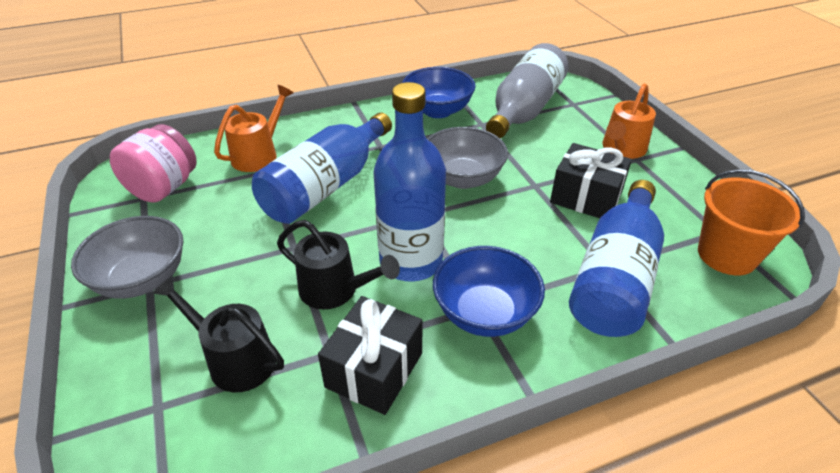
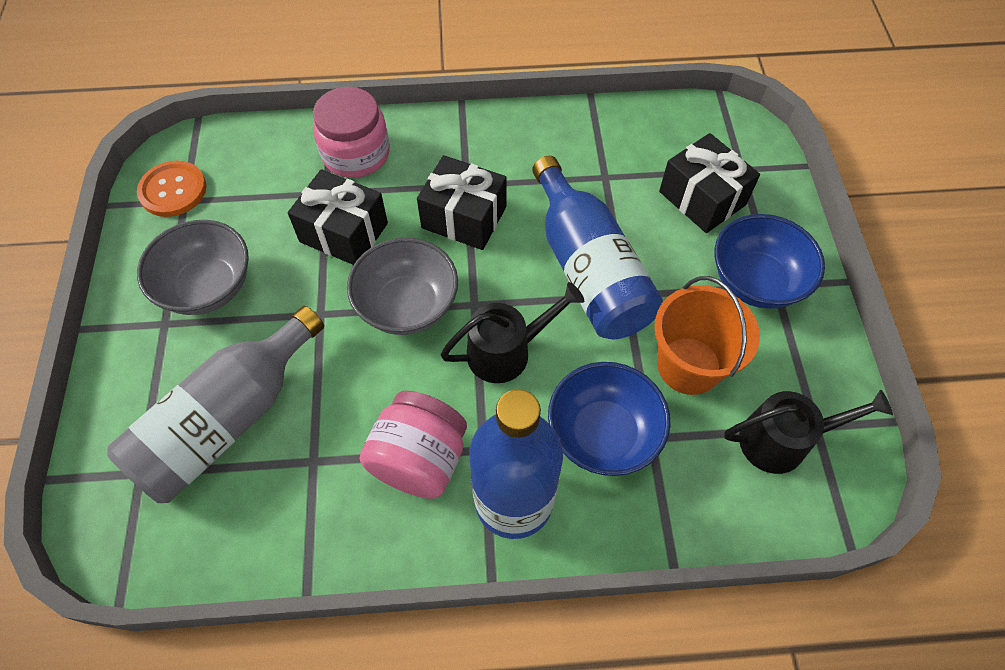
black gift: 2 -> 3
blue bottle: 3 -> 2
orange button: 0 -> 1
orange watering can: 2 -> 0
pink jar: 1 -> 2

